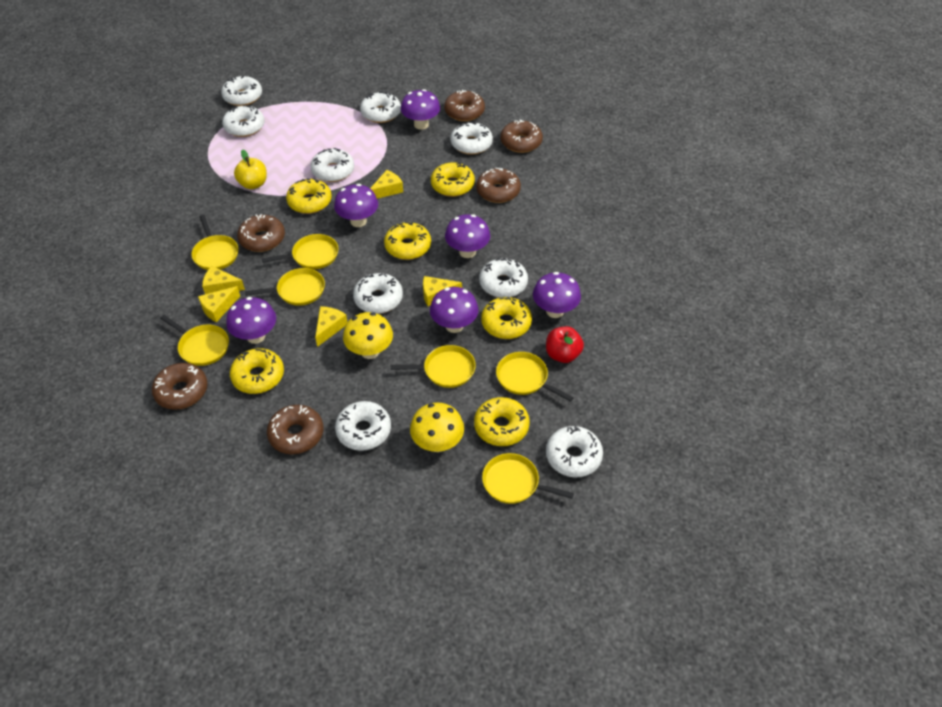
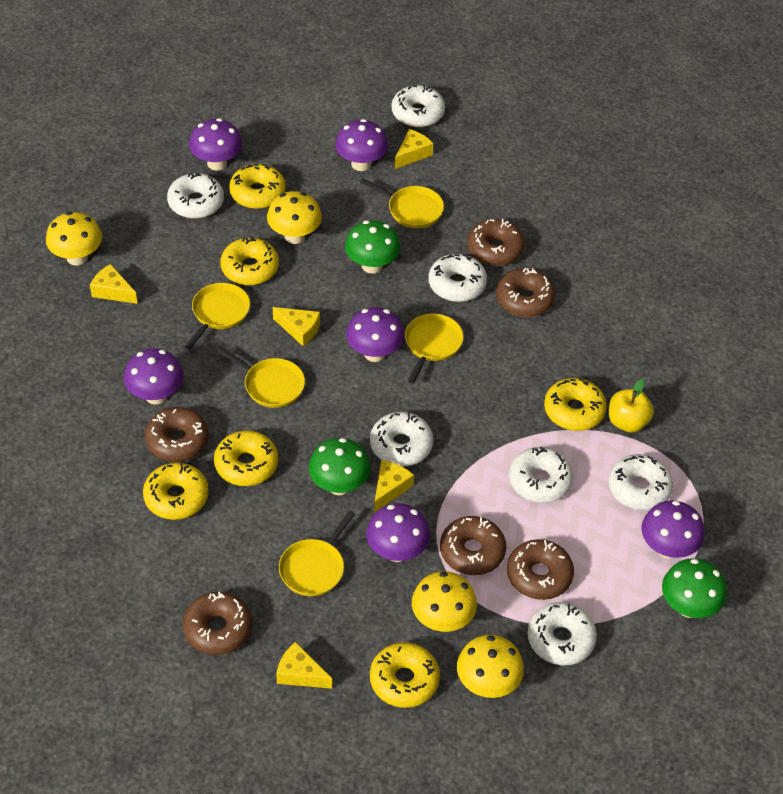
green mushroom: 0 -> 3
red apple: 1 -> 0
white donut: 9 -> 7
yellow mushroom: 2 -> 4
yellow pan: 7 -> 5

